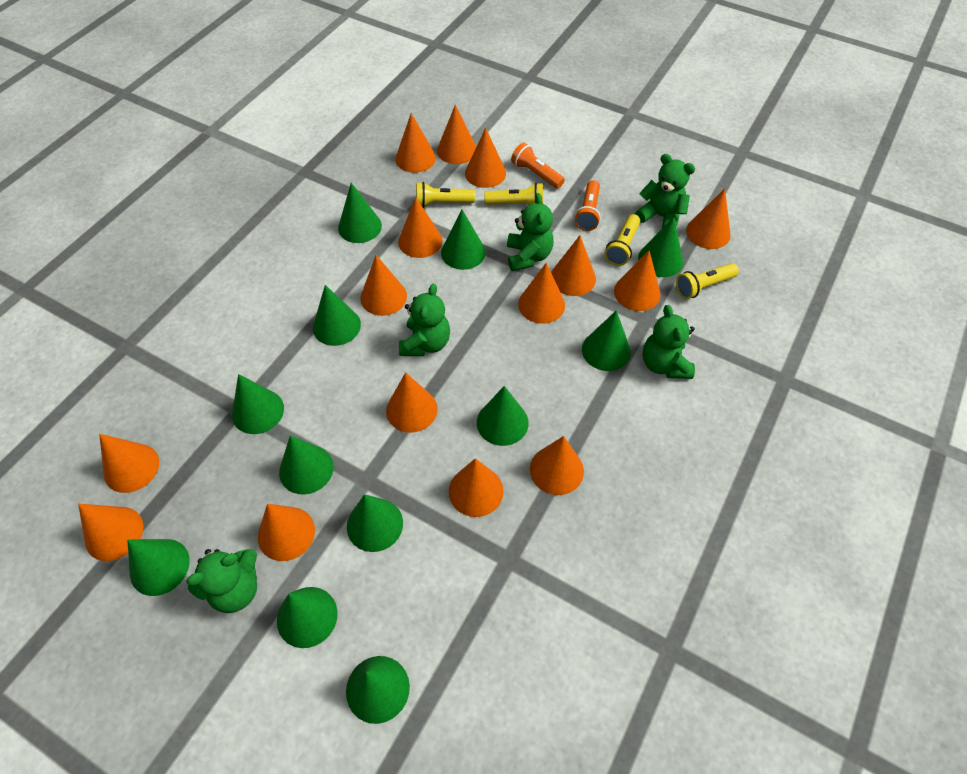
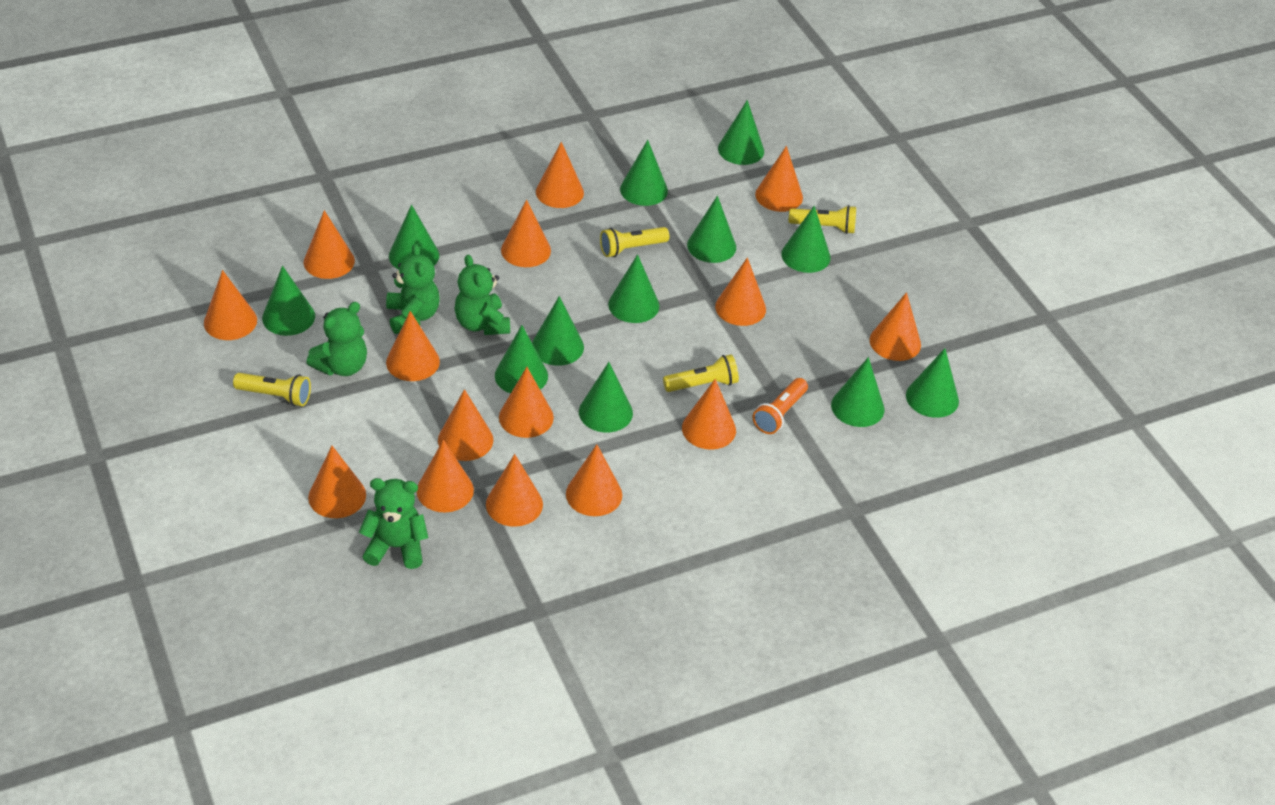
green teddy bear: 5 -> 4
orange flashlight: 2 -> 1

